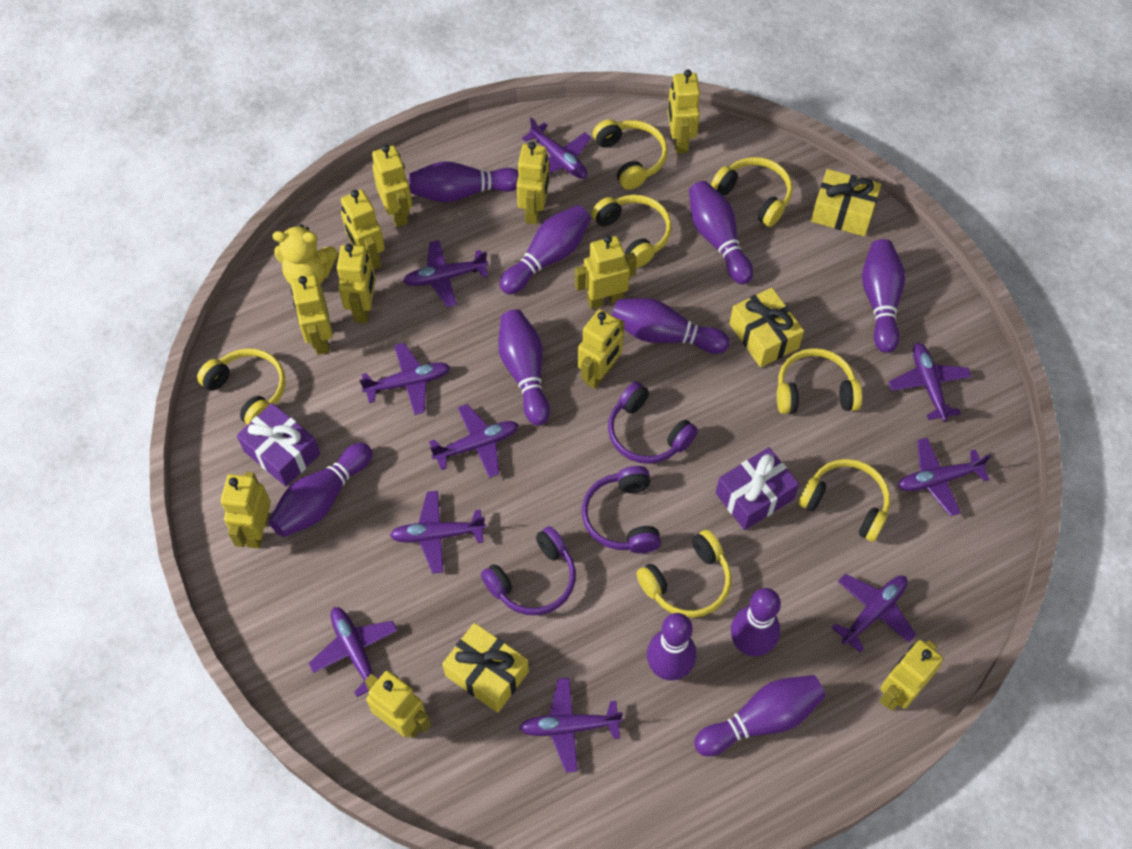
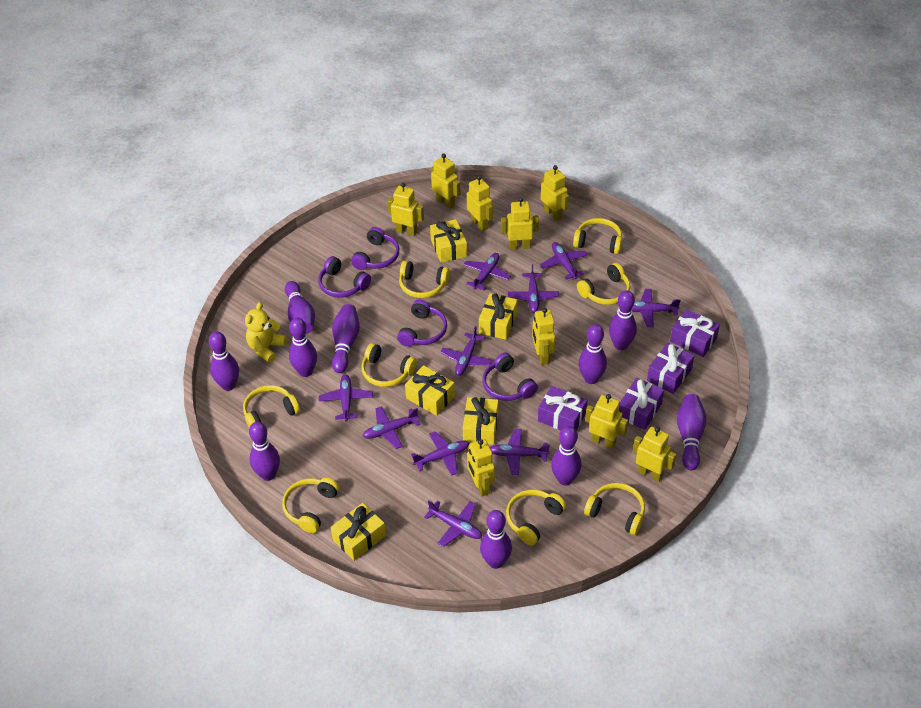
purple gift: 2 -> 4
purple headphones: 3 -> 4
yellow gift: 3 -> 5
yellow headphones: 7 -> 8
yellow robot: 11 -> 9

